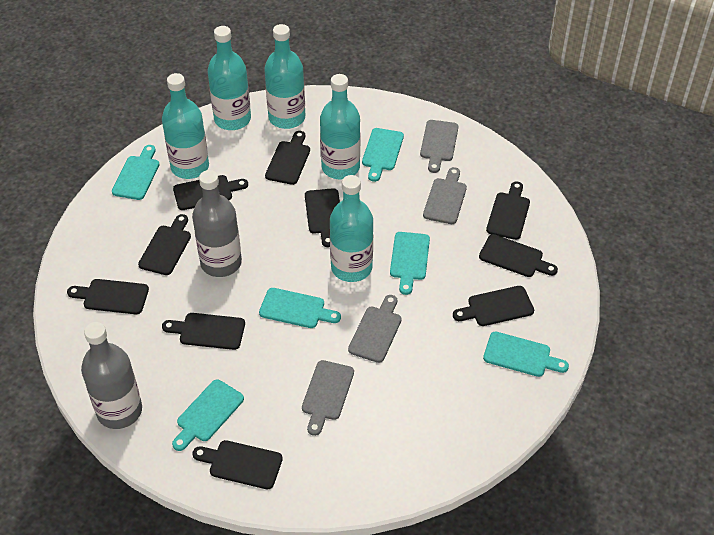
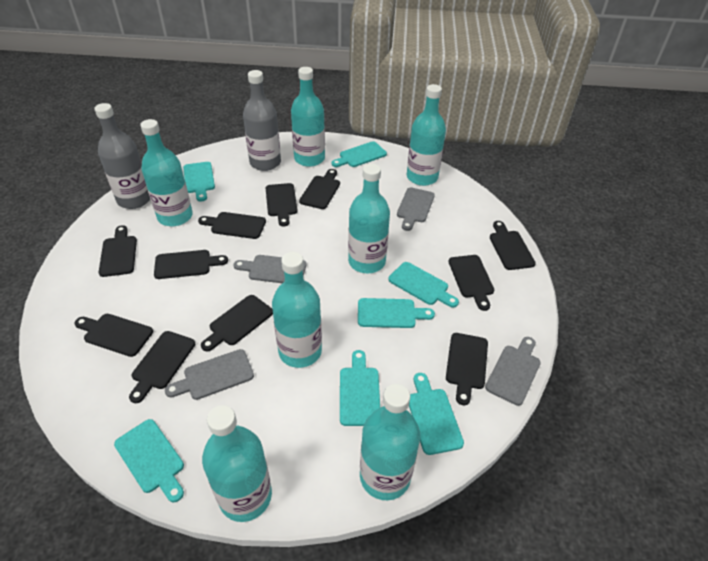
black cutting board: 10 -> 11
turquoise bottle: 5 -> 7
turquoise cutting board: 6 -> 7

